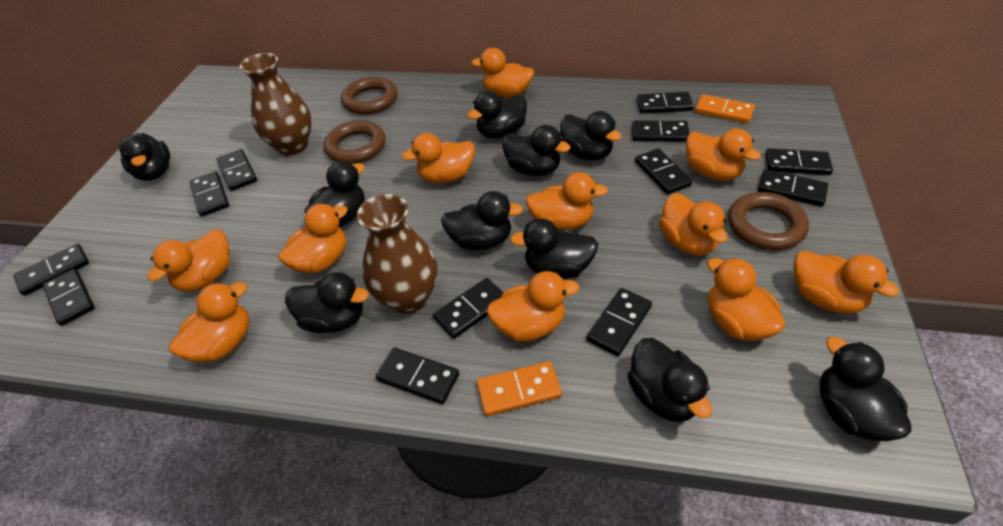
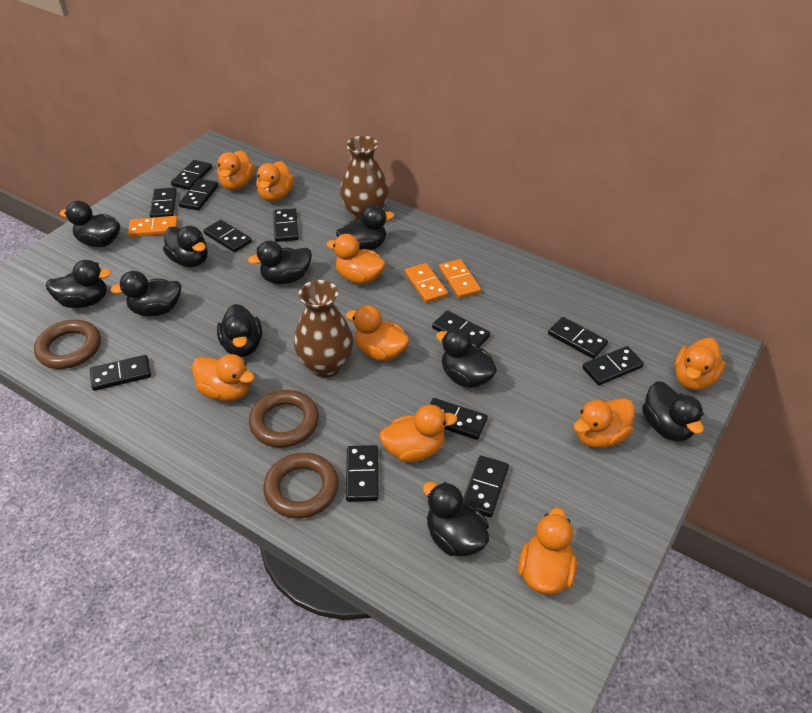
orange domino: 2 -> 3
orange duck: 11 -> 9

